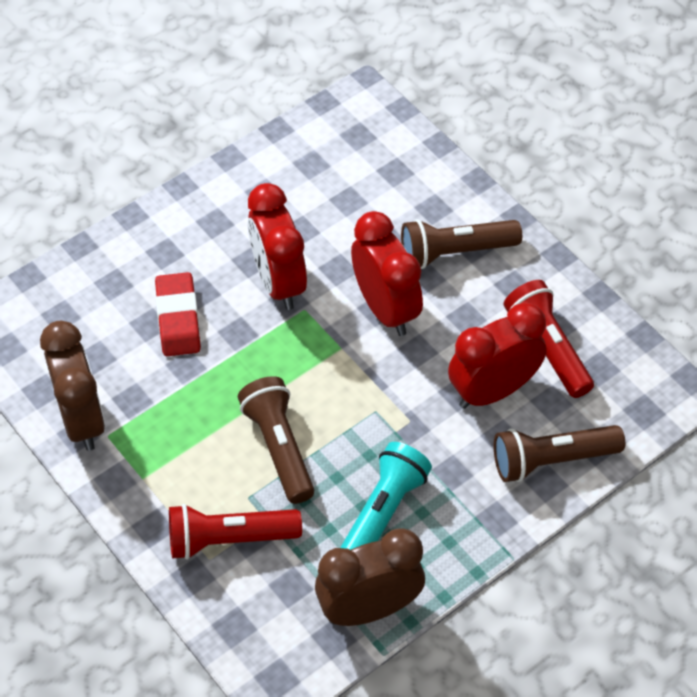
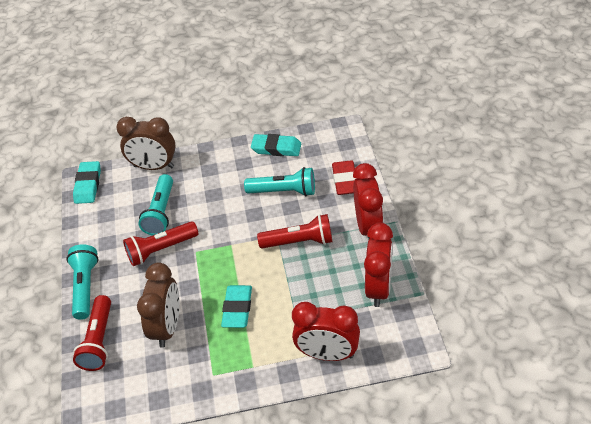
brown flashlight: 3 -> 0
red flashlight: 2 -> 3
turquoise eraser: 0 -> 3
turquoise flashlight: 1 -> 3

